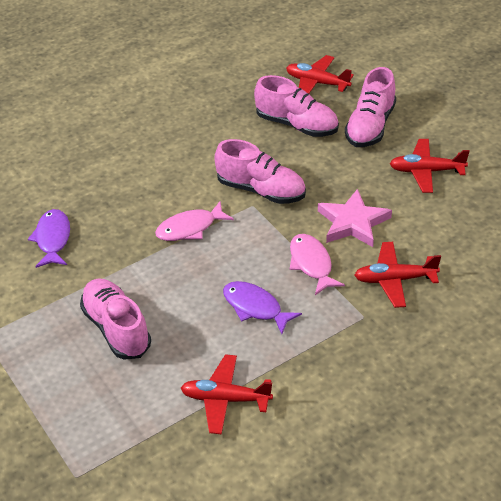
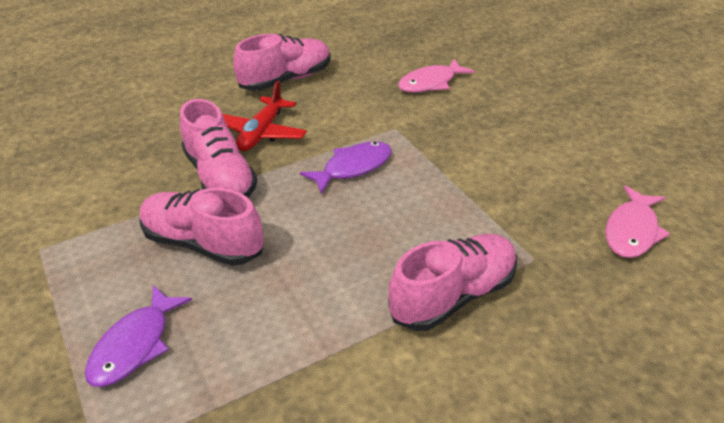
pink star: 1 -> 0
red plane: 4 -> 1

